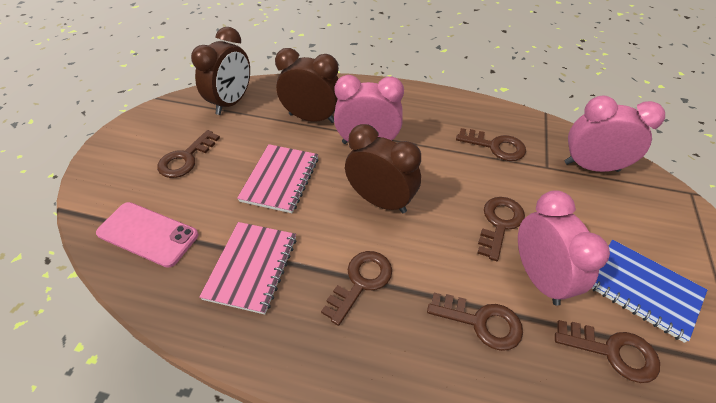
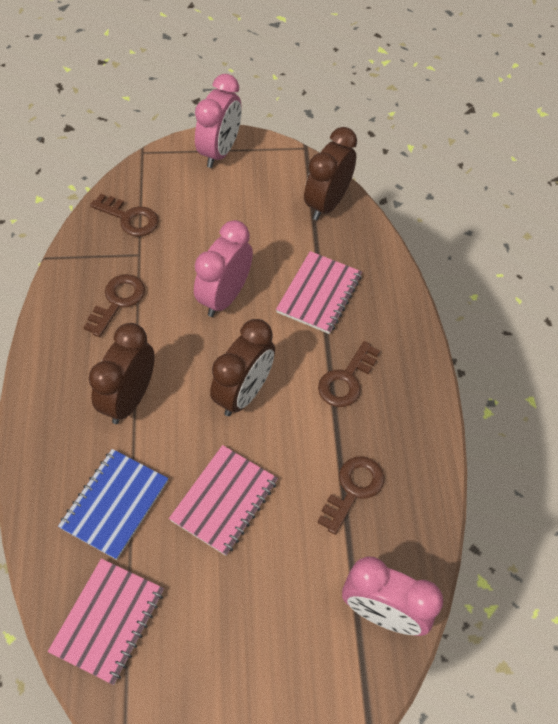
brown key: 6 -> 4
pink notebook: 2 -> 3
pink phone: 1 -> 0

